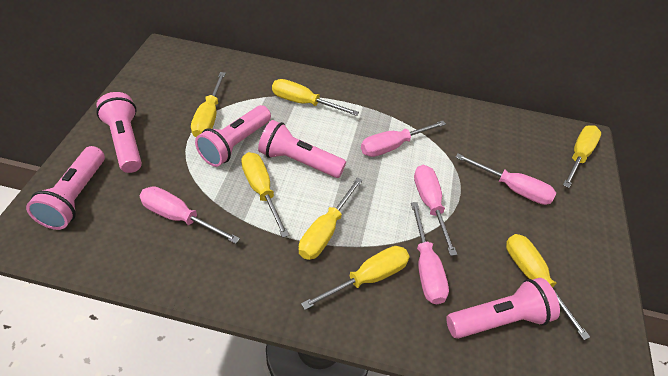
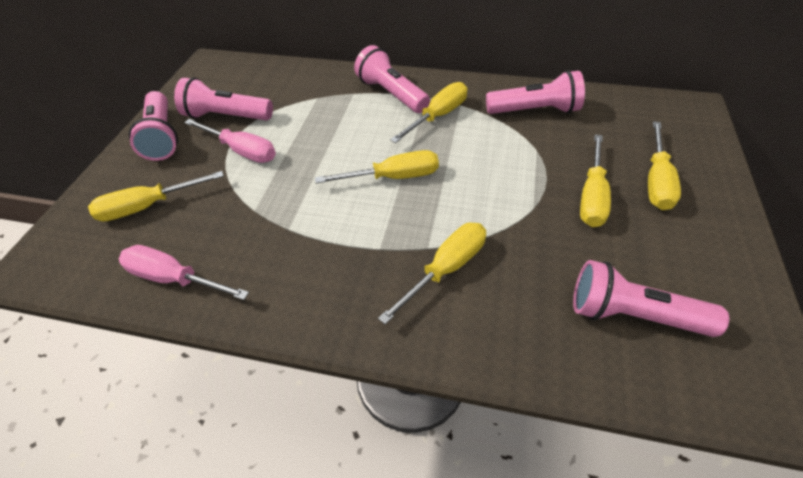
pink screwdriver: 5 -> 2
yellow screwdriver: 7 -> 6

